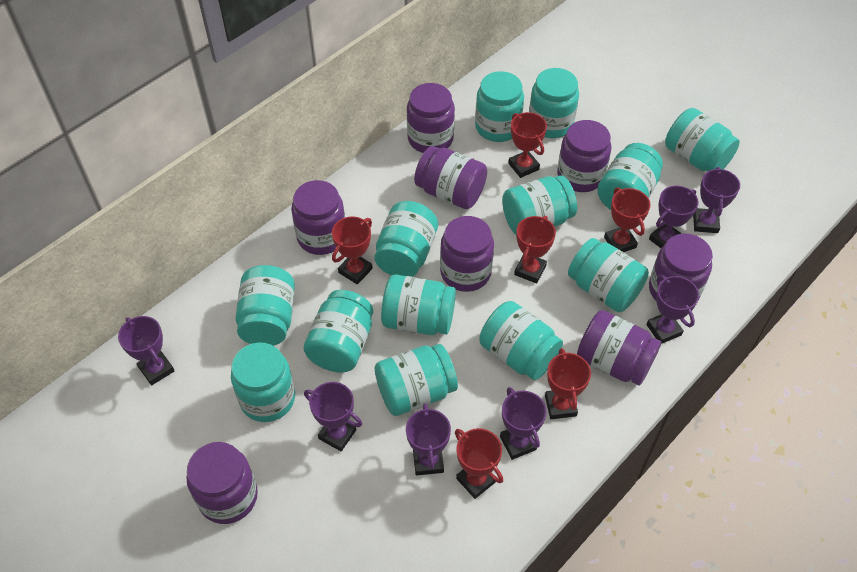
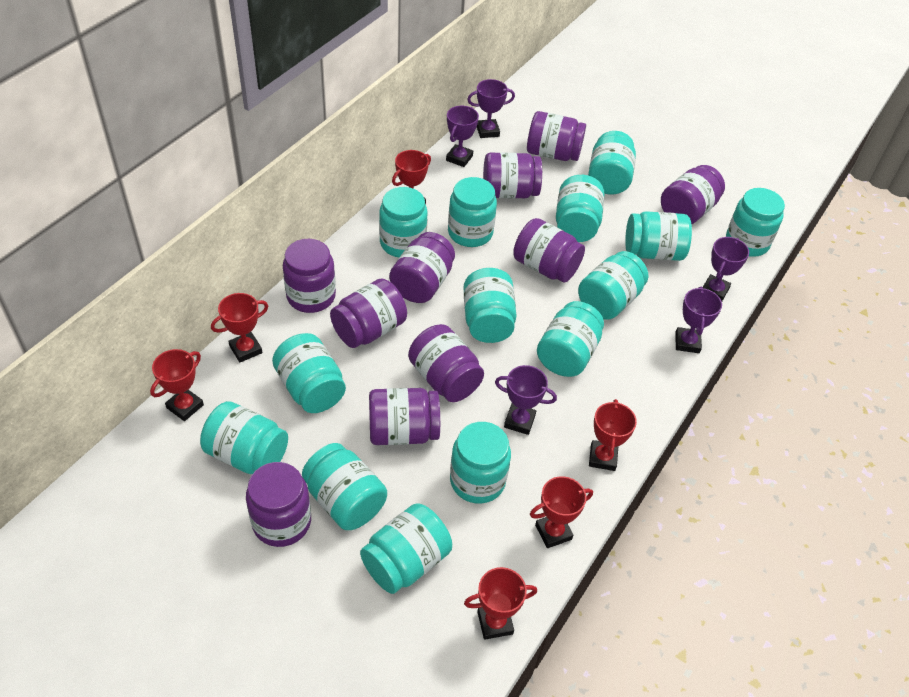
purple jar: 8 -> 10
purple trophy: 7 -> 5
turquoise jar: 13 -> 14

